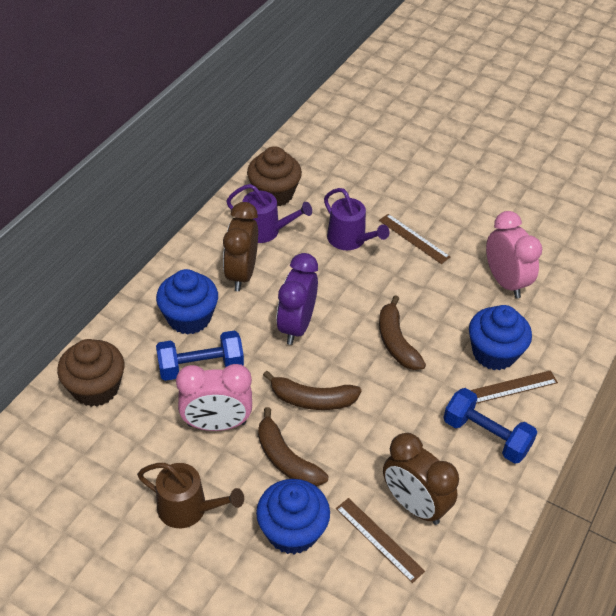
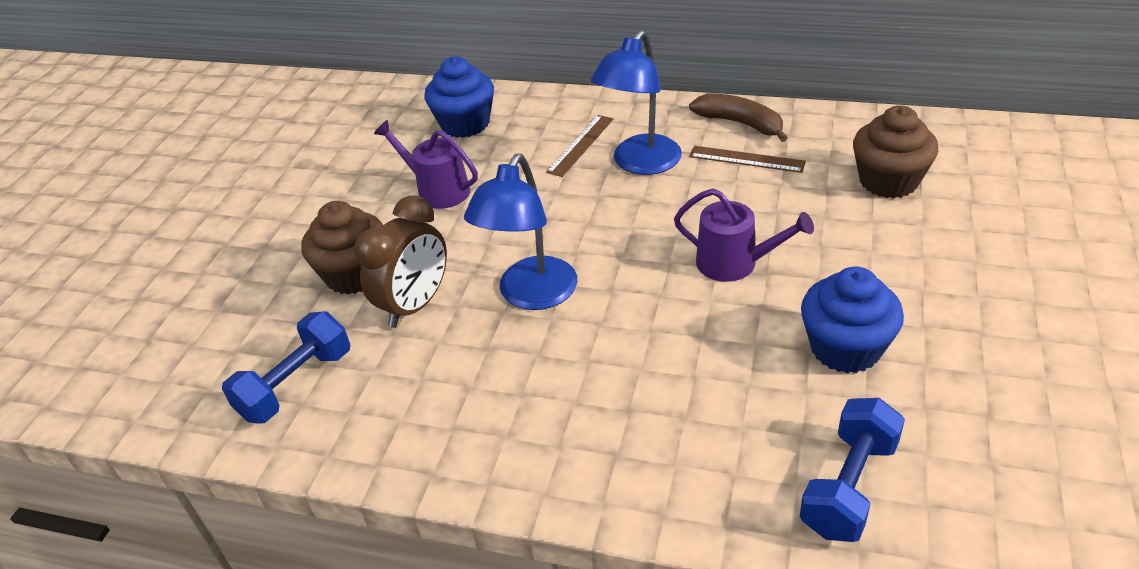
blue cupcake: 3 -> 2
blue lamp: 0 -> 2
brown banana: 3 -> 1
brown clock: 2 -> 1
brown ruler: 3 -> 2
brown watering can: 1 -> 0
pink clock: 2 -> 0
purple clock: 1 -> 0

